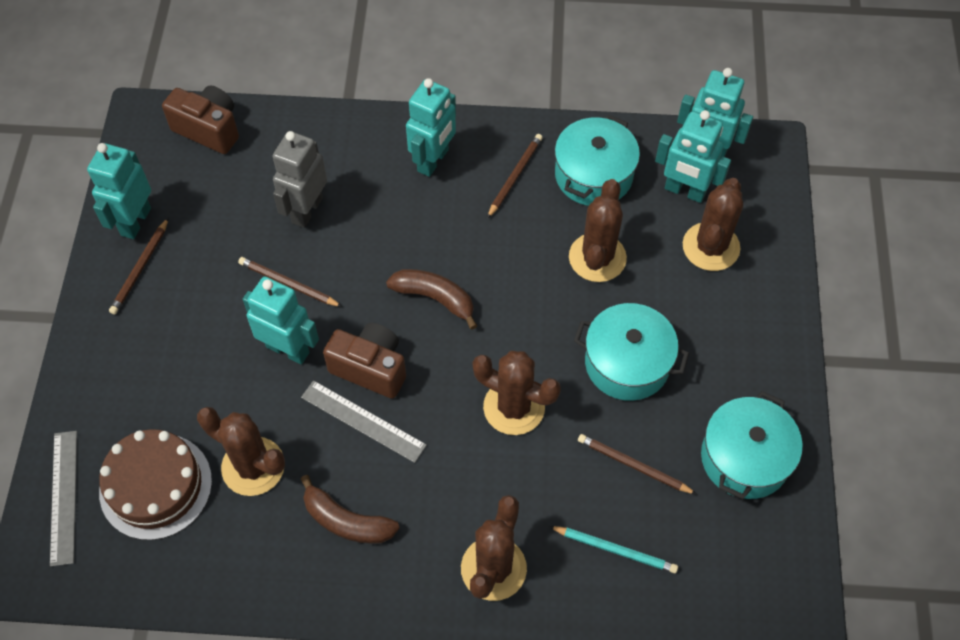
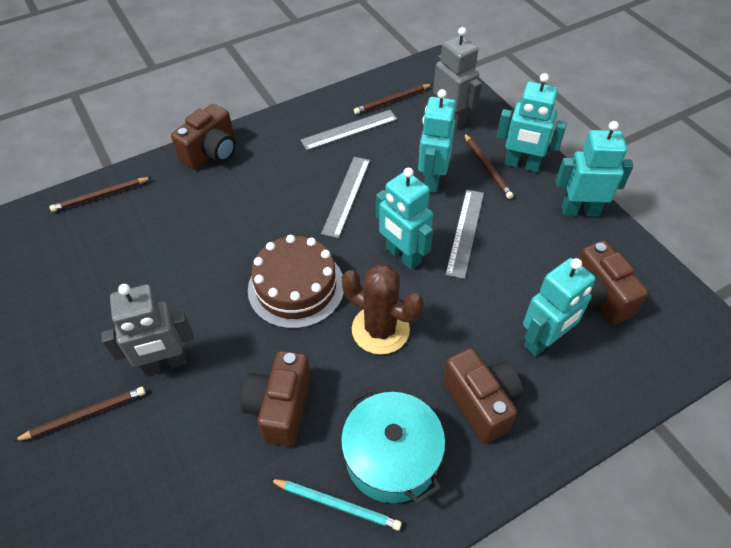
brown banana: 2 -> 0
brown cactus: 5 -> 1
brown camera: 2 -> 4
grey robot: 1 -> 2
grey ruler: 2 -> 3
turquoise pot: 3 -> 1

